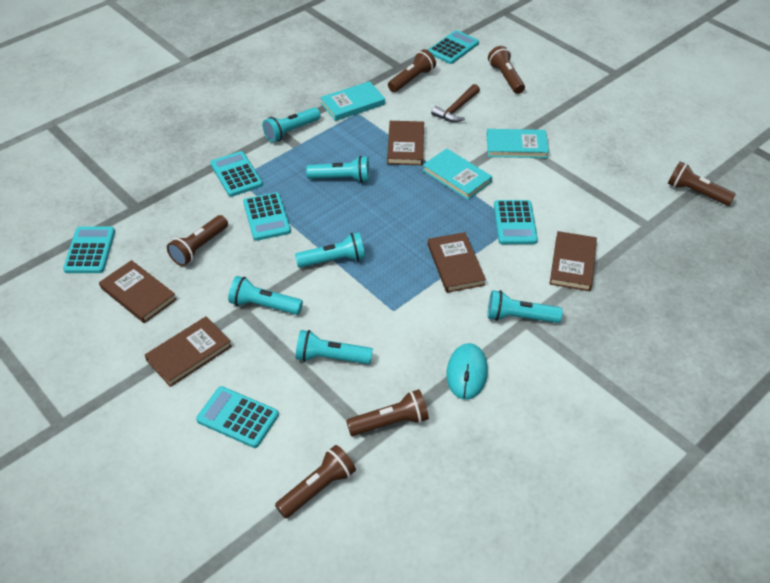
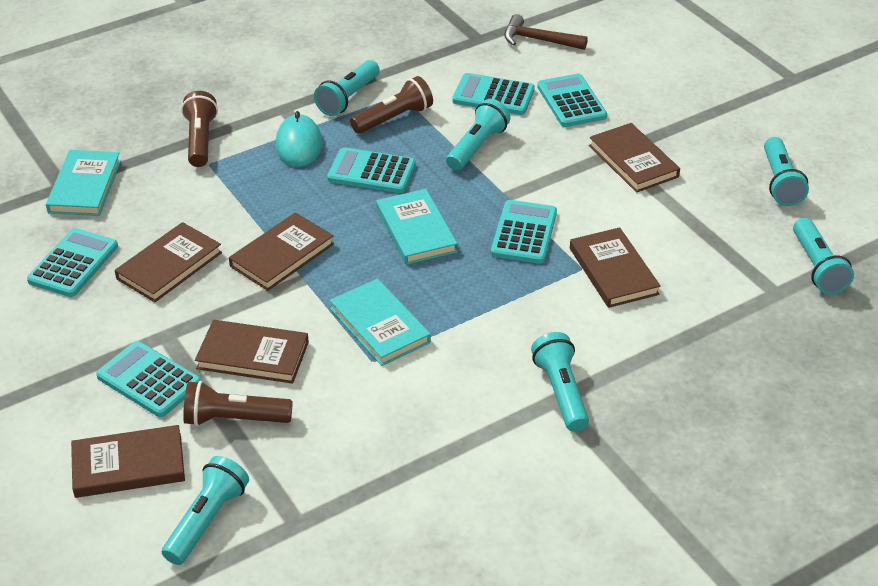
brown book: 5 -> 6
brown flashlight: 6 -> 3

